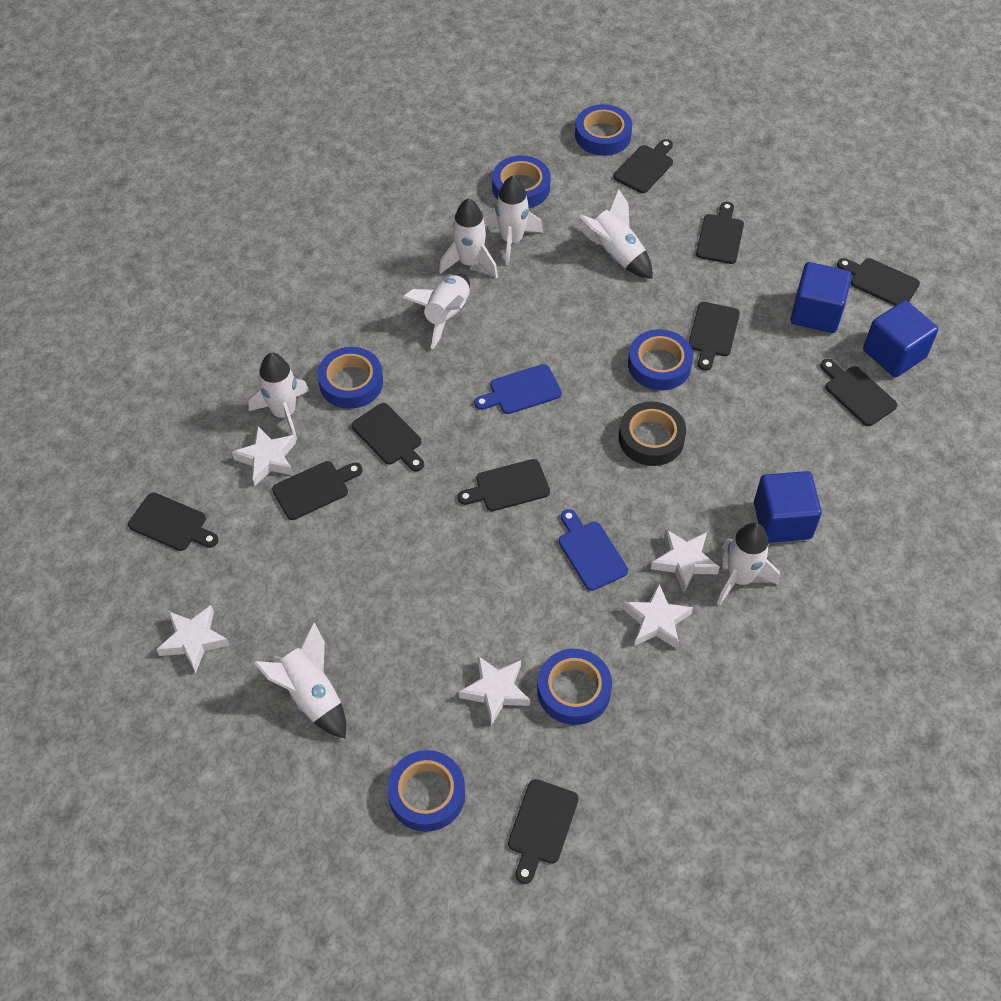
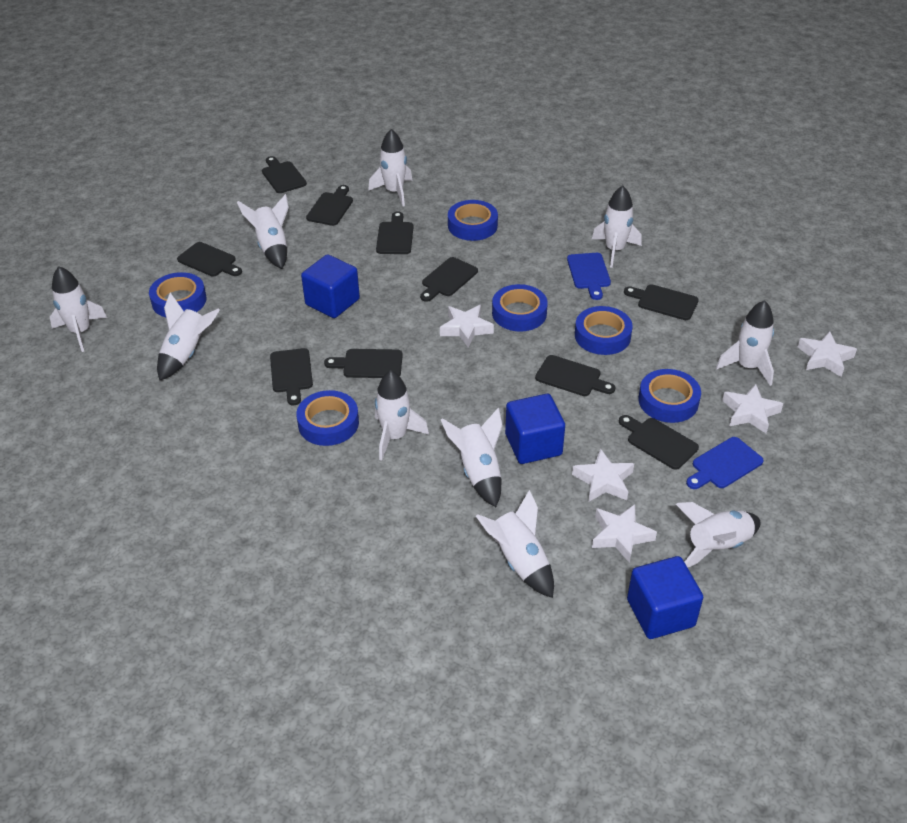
black tape: 1 -> 0
white rocket: 7 -> 10

